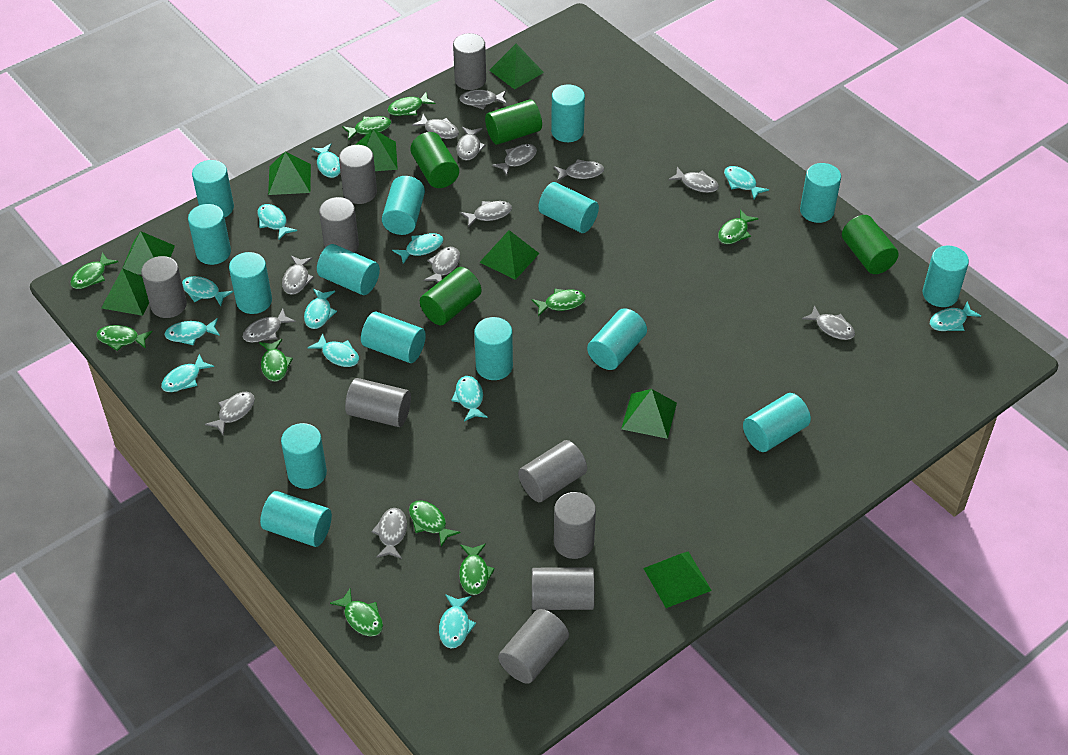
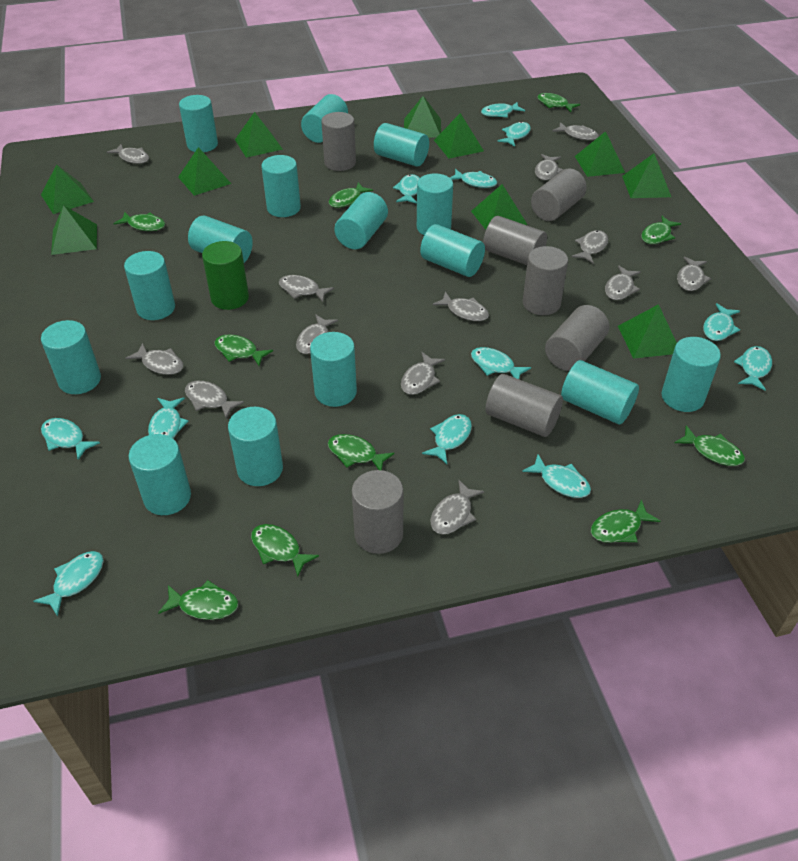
green cylinder: 4 -> 1
green pyramid: 8 -> 10
grey cylinder: 9 -> 7

